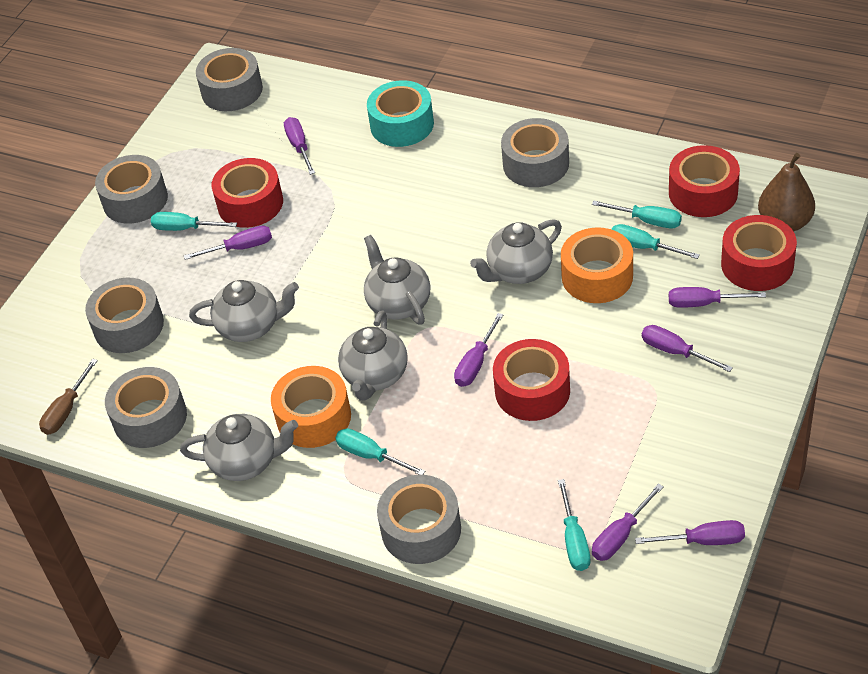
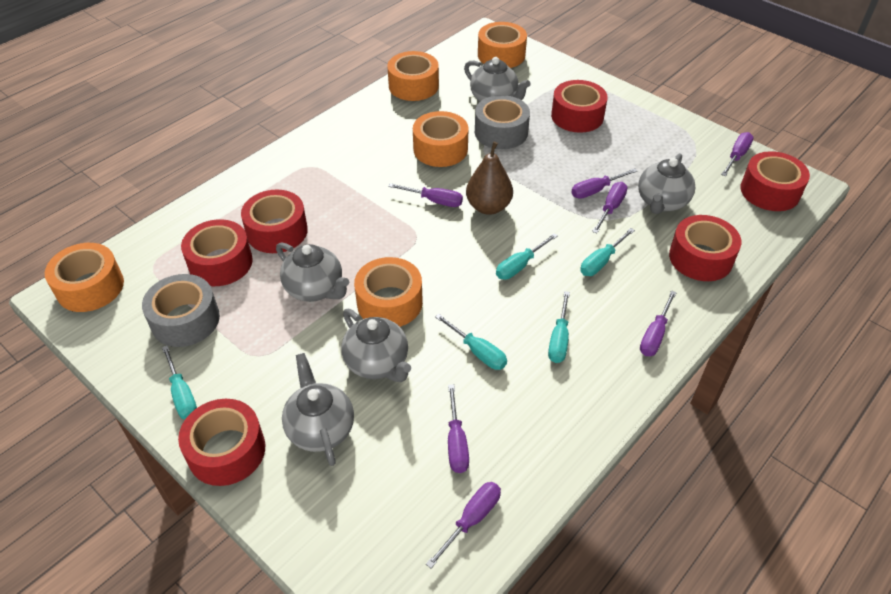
brown screwdriver: 1 -> 0
grey tape: 6 -> 2
orange tape: 2 -> 5
red tape: 4 -> 6
turquoise tape: 1 -> 0

